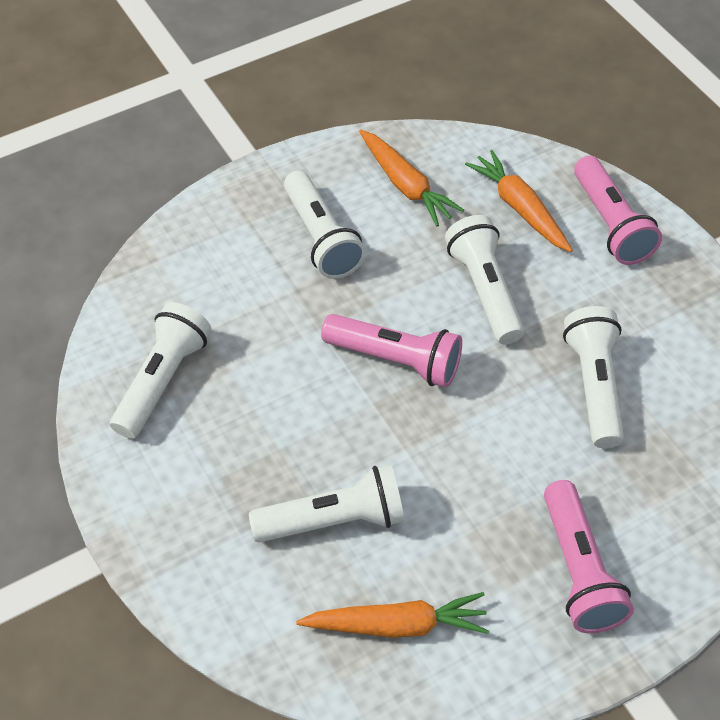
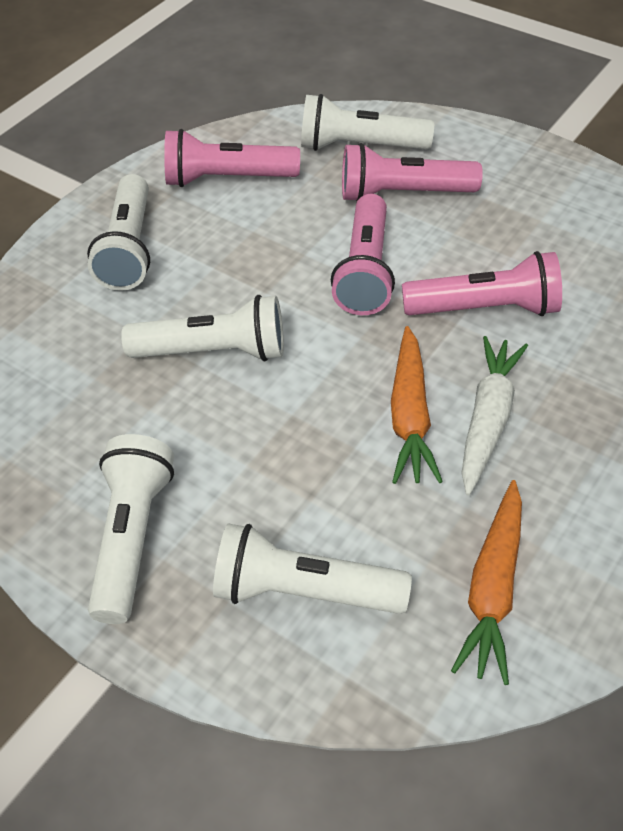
orange carrot: 3 -> 2
pink flashlight: 3 -> 4
white carrot: 0 -> 1

